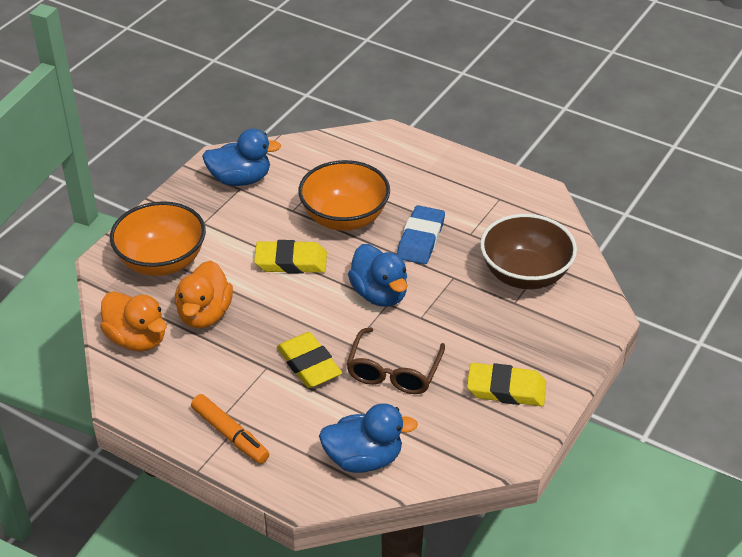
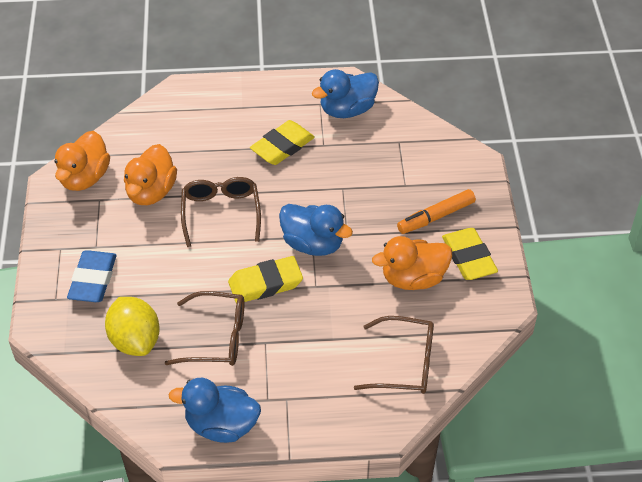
brown bowl: 1 -> 0
brown glasses: 1 -> 3
orange bowl: 2 -> 0
orange duck: 2 -> 3
yellow lemon: 0 -> 1

